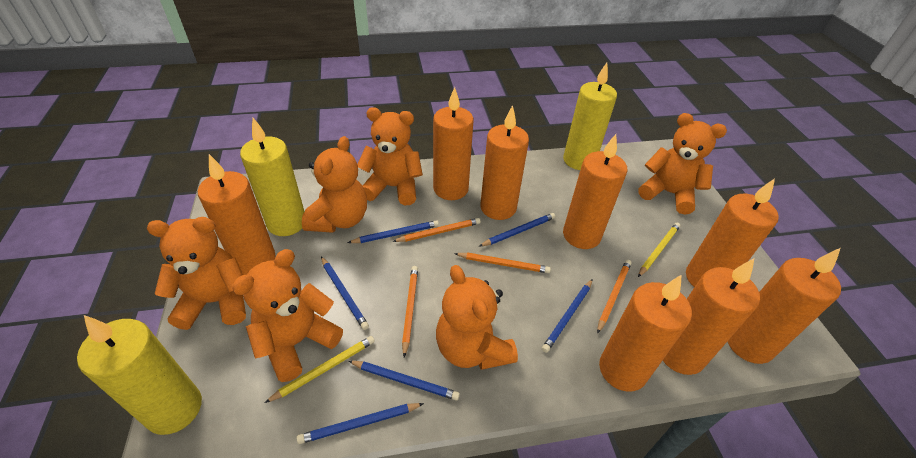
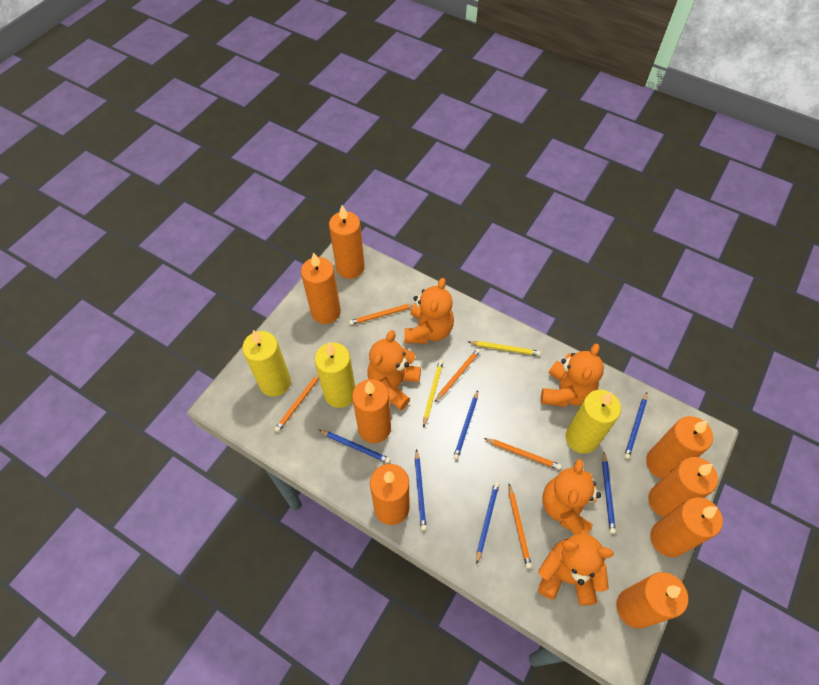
orange pencil: 4 -> 5
orange teddy bear: 6 -> 5

